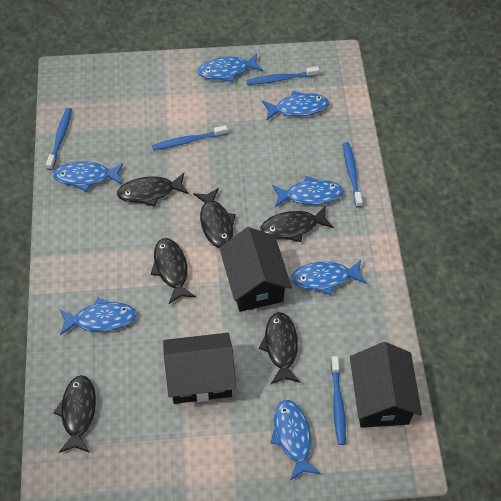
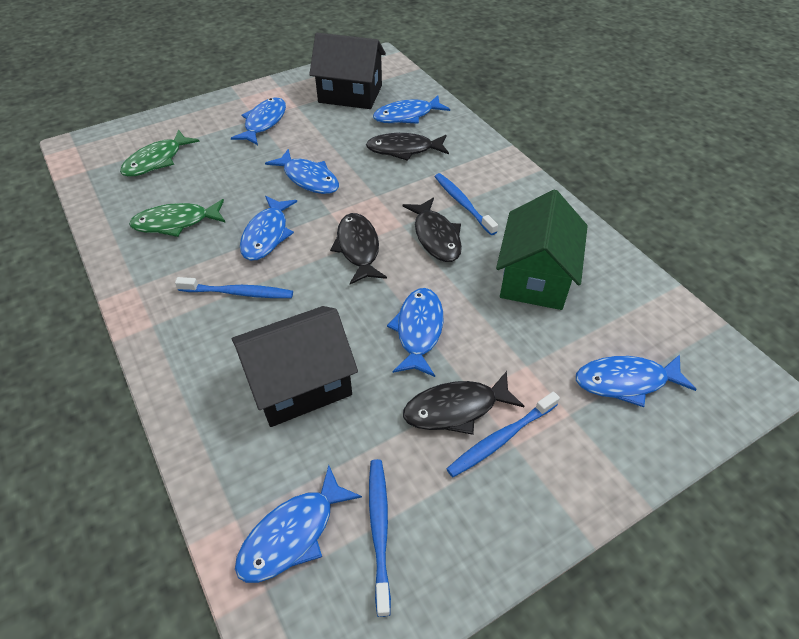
black fish: 6 -> 4
black house: 3 -> 2
blue toothbrush: 5 -> 4
green fish: 0 -> 2
green house: 0 -> 1

